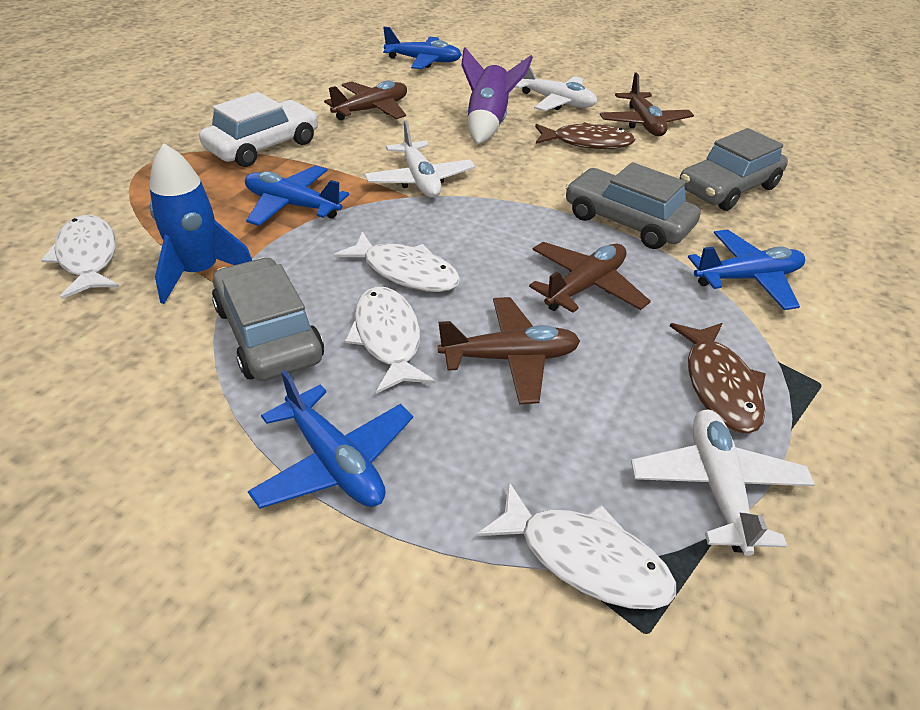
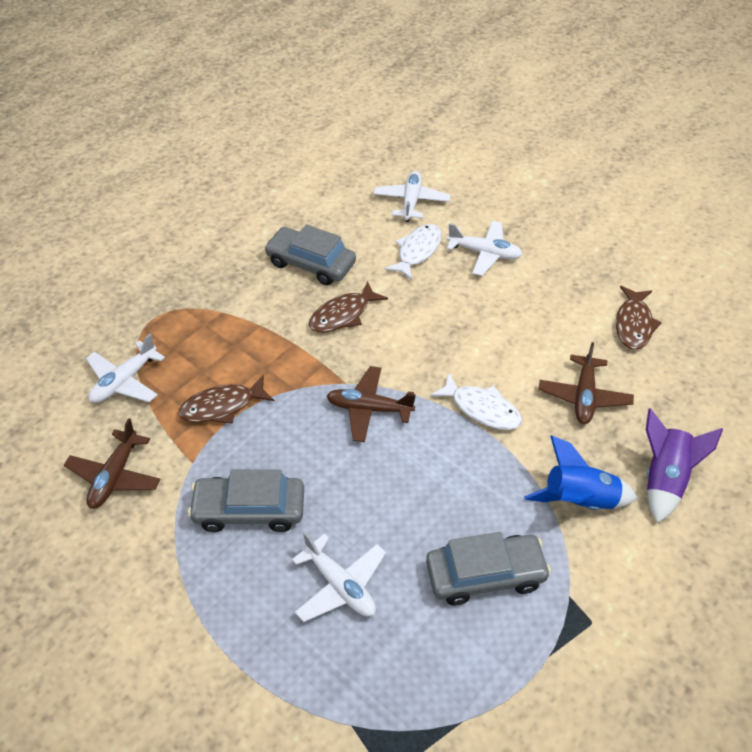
blue plane: 4 -> 0
brown fish: 2 -> 3
brown plane: 4 -> 3
white car: 1 -> 0
white fish: 4 -> 2
white plane: 3 -> 4

